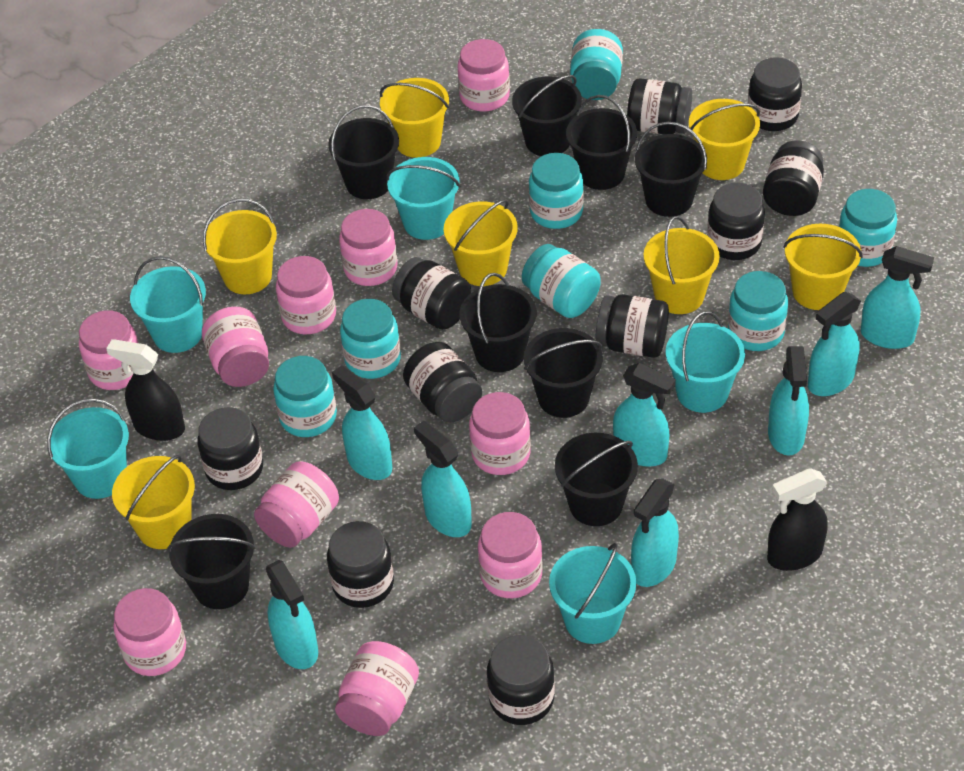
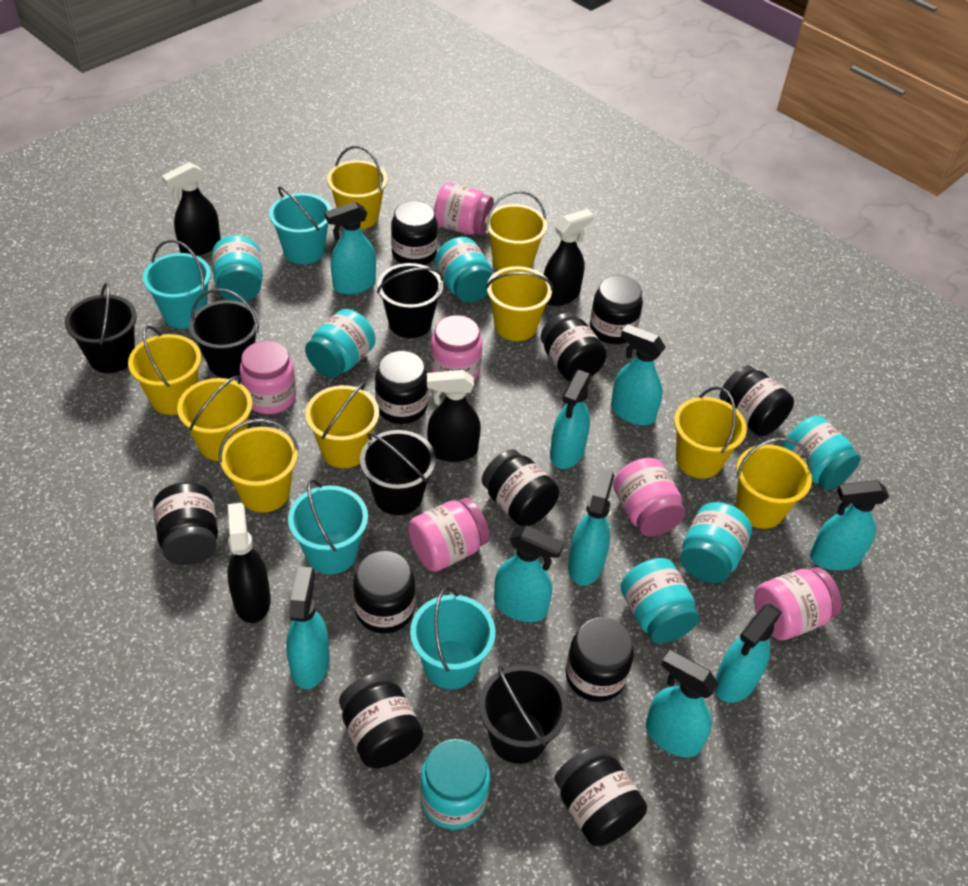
black bucket: 8 -> 5
black jar: 10 -> 11
black spray bottle: 2 -> 4
pink jar: 10 -> 6
turquoise bucket: 5 -> 4
turquoise spray bottle: 8 -> 9
yellow bucket: 7 -> 9

